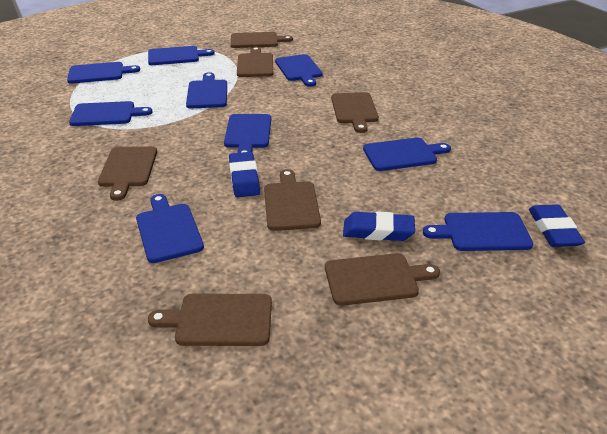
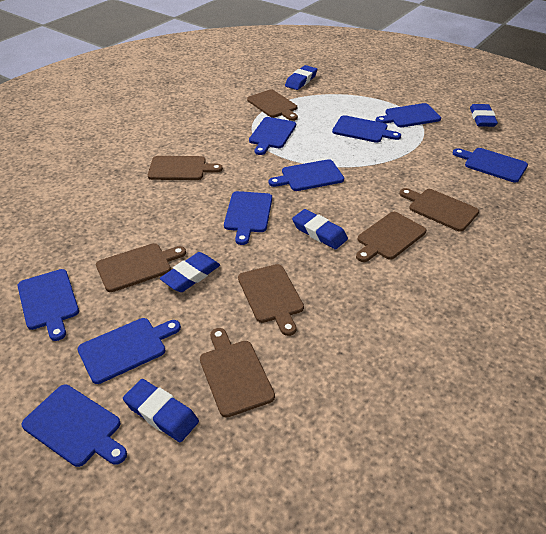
blue eraser: 3 -> 5

